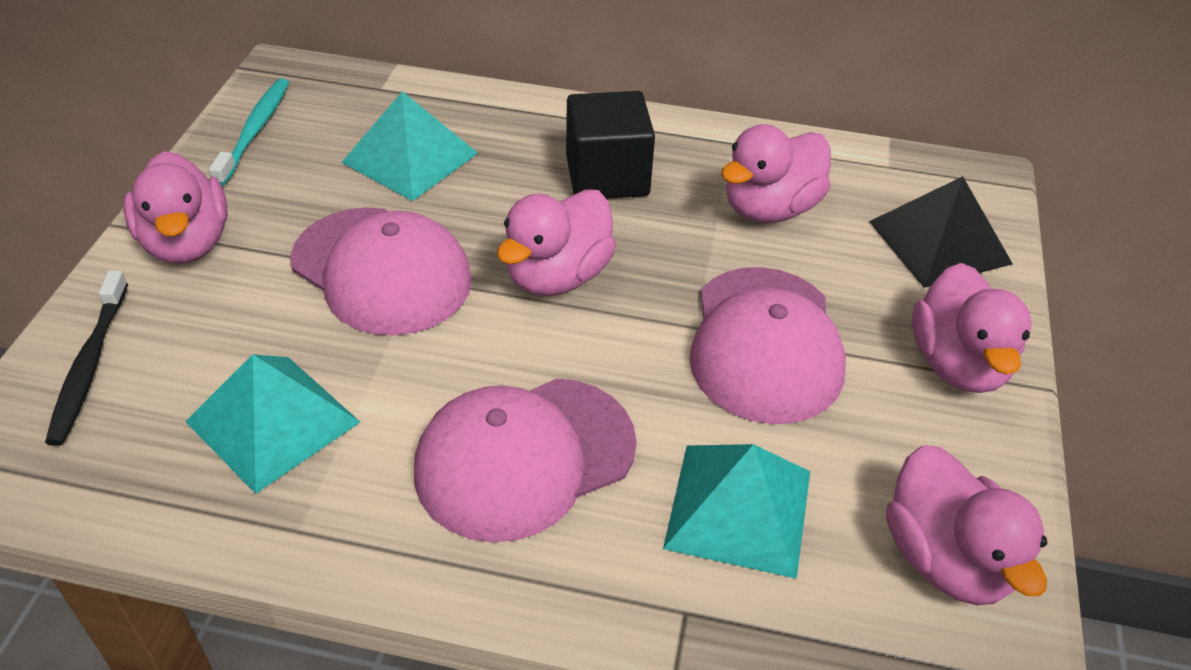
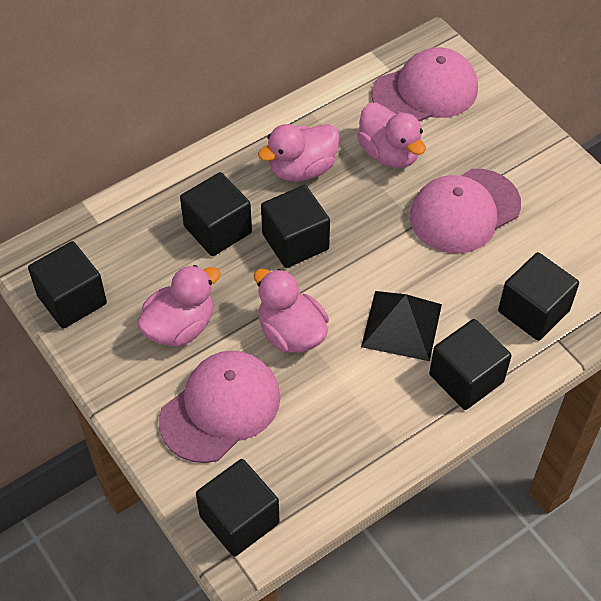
black cube: 1 -> 6
black toothbrush: 1 -> 0
pink duck: 5 -> 4
turquoise pyramid: 3 -> 0
turquoise toothbrush: 1 -> 0

